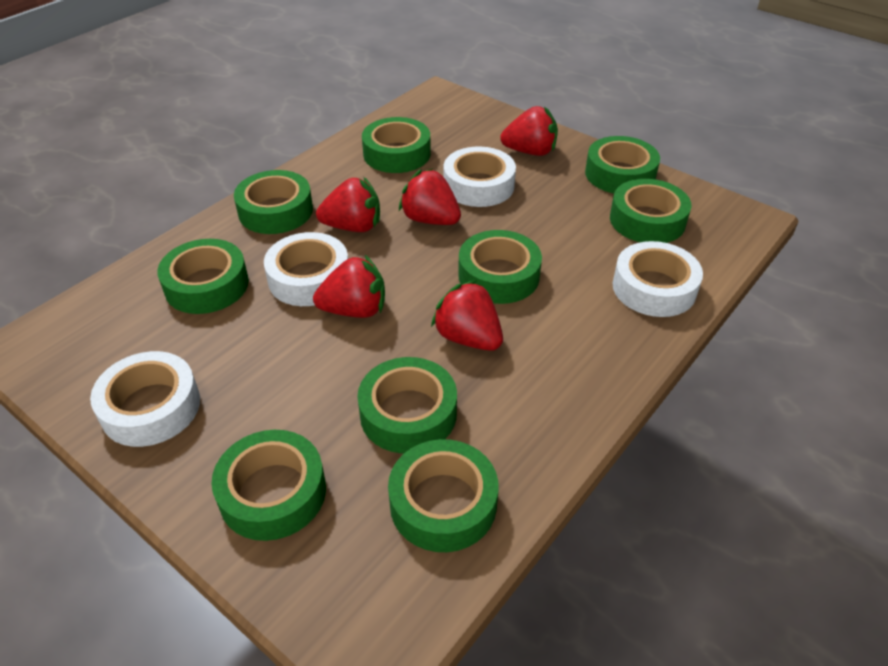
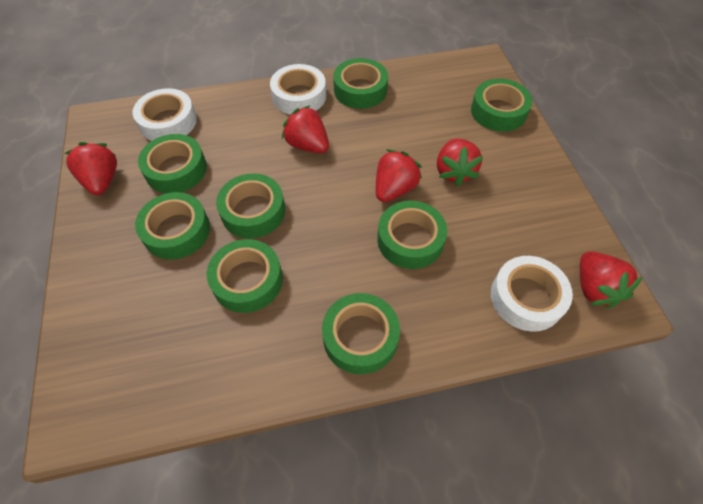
green tape: 9 -> 8
white tape: 4 -> 3

